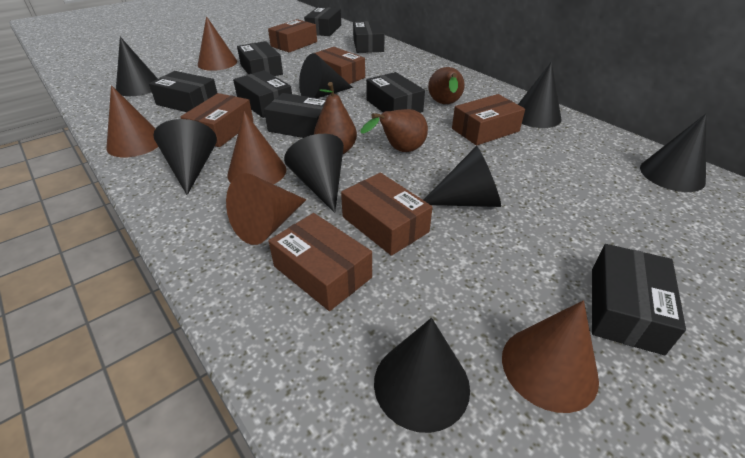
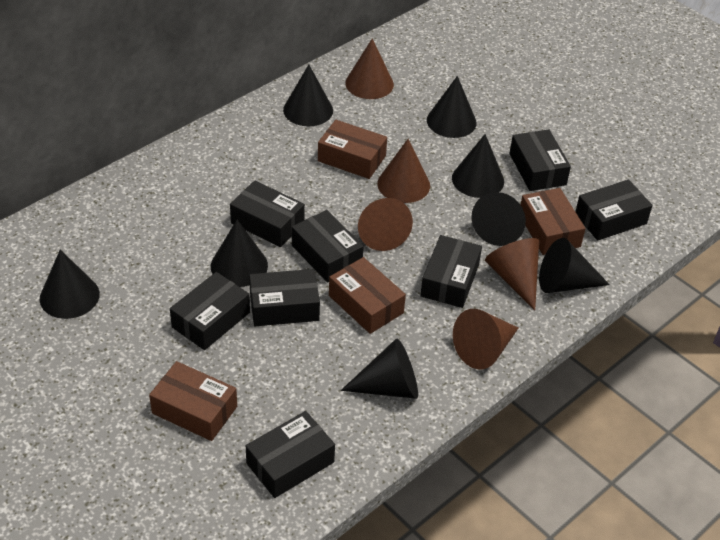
brown box: 6 -> 4
brown pear: 3 -> 0

